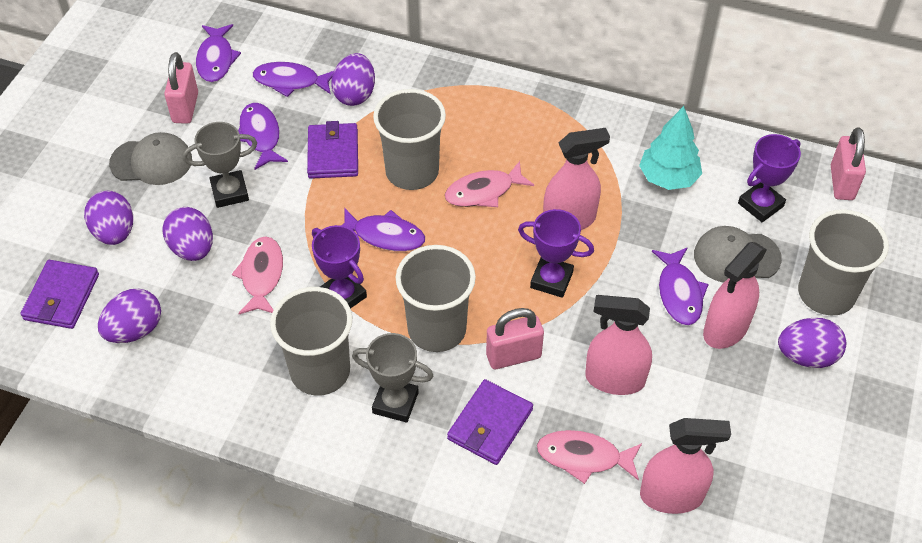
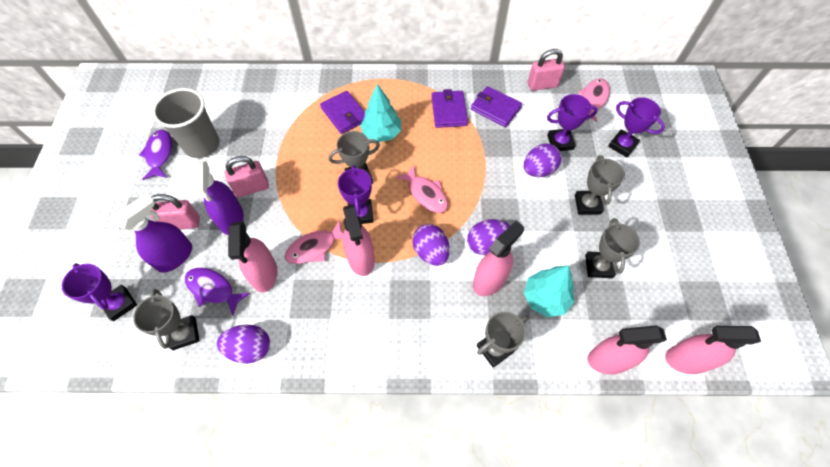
grey cap: 2 -> 0
grey cup: 4 -> 1
grey trophy: 2 -> 5
pink spray bottle: 4 -> 5
purple egg: 5 -> 4
purple fish: 5 -> 2
purple spray bottle: 0 -> 2
purple trophy: 3 -> 4
turquoise tree: 1 -> 2

